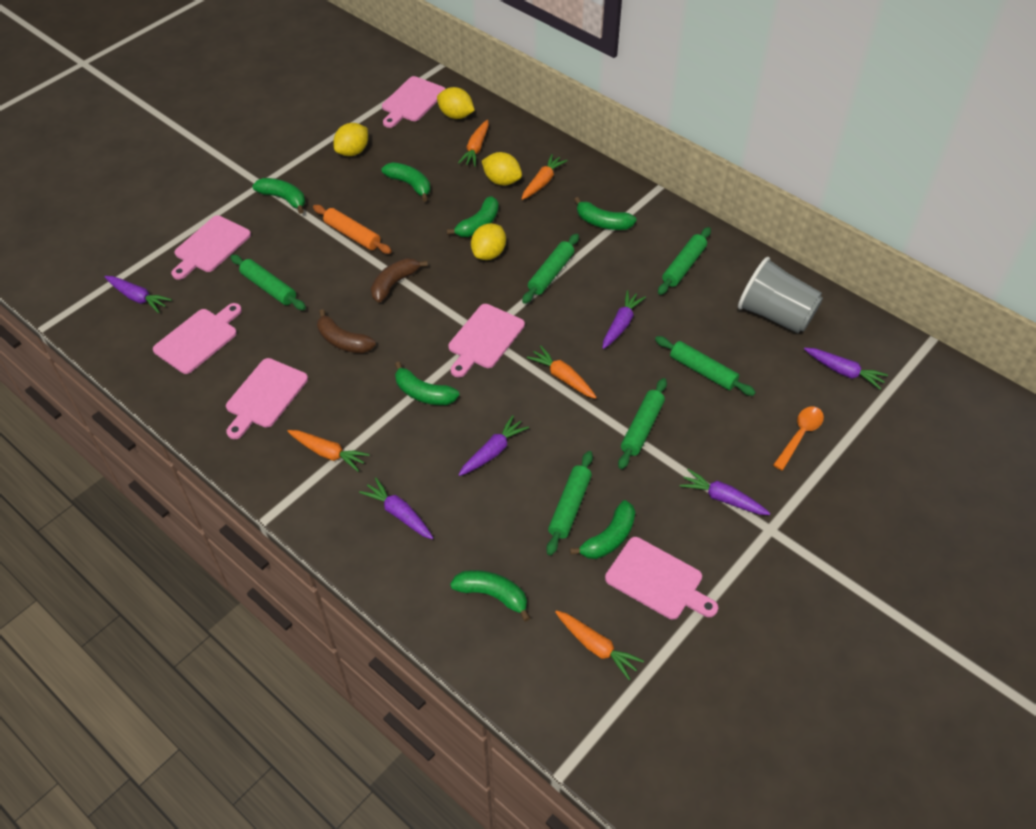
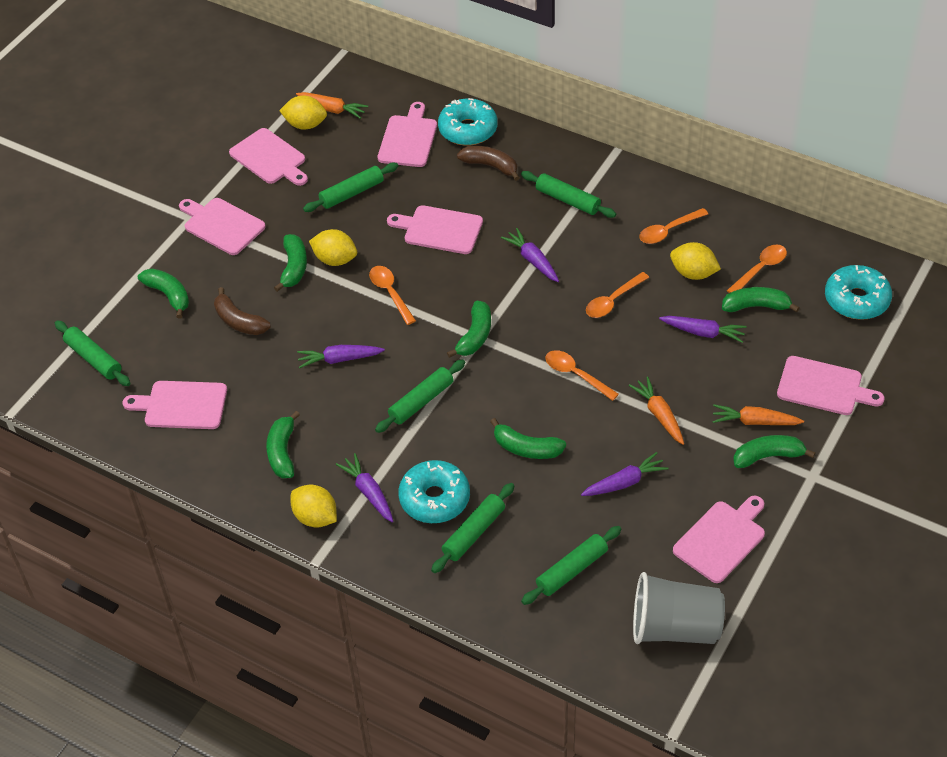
orange carrot: 5 -> 3
orange rolling pin: 1 -> 0
orange spoon: 1 -> 5
pink cutting board: 6 -> 7
purple carrot: 6 -> 5
turquoise donut: 0 -> 3

